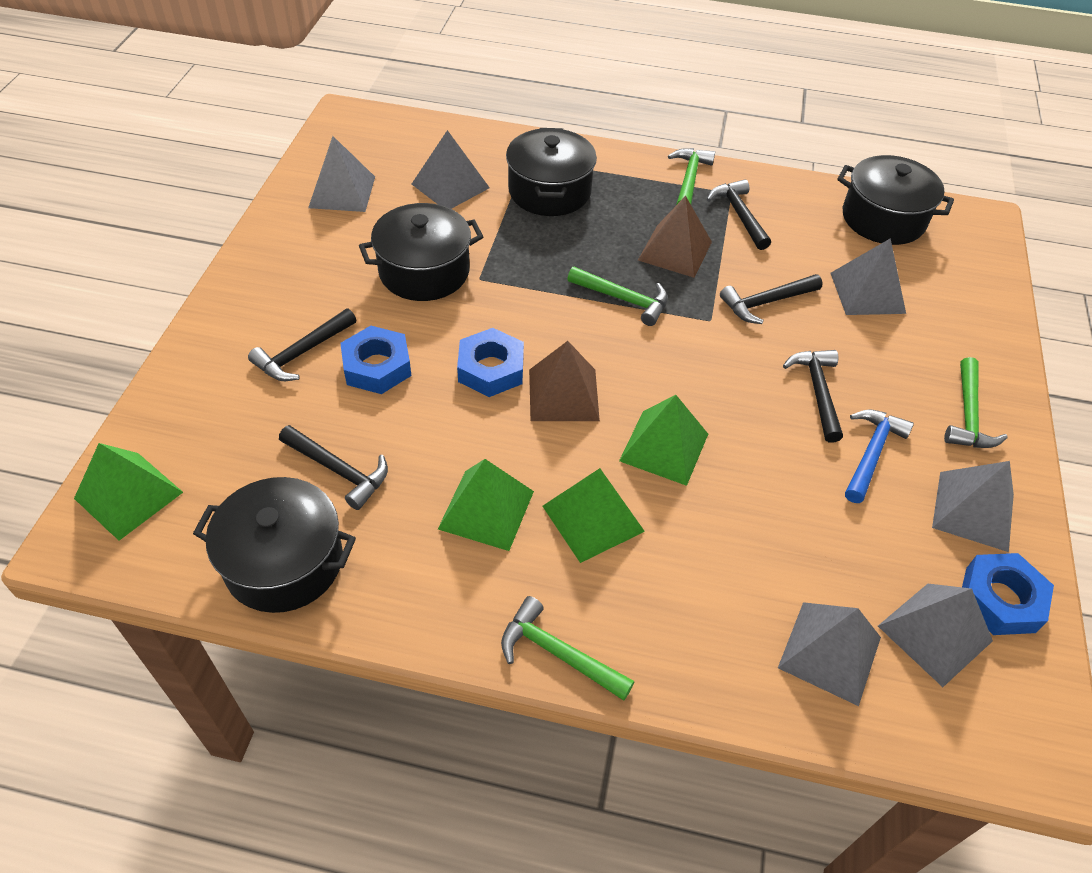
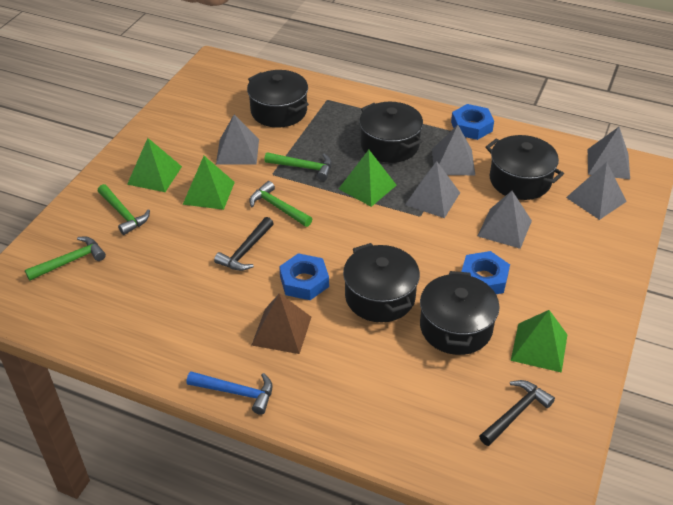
black hammer: 5 -> 2
black pot: 4 -> 5
brown pyramid: 2 -> 1

